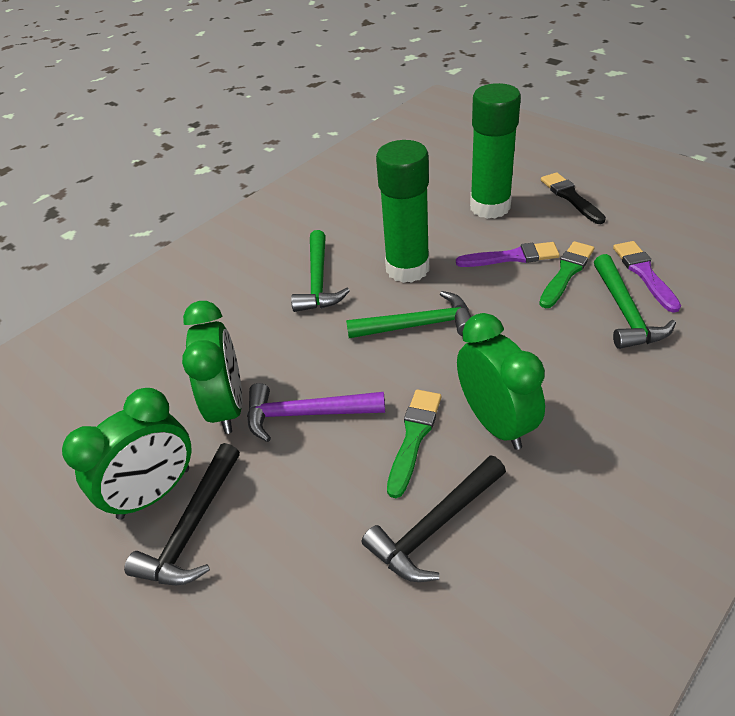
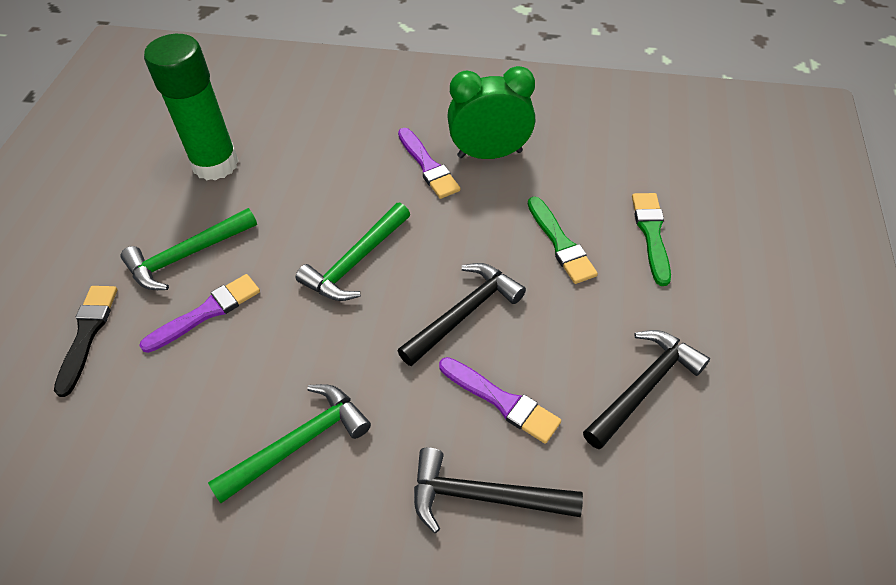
black hammer: 2 -> 3
green clock: 3 -> 1
green glue stick: 2 -> 1
purple brush: 2 -> 3
purple hammer: 1 -> 0

